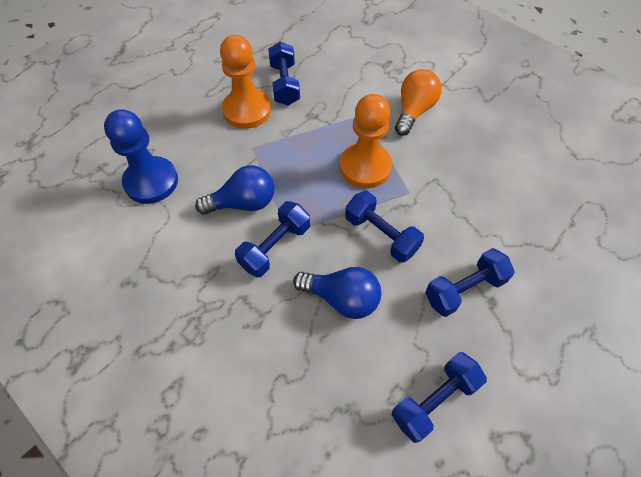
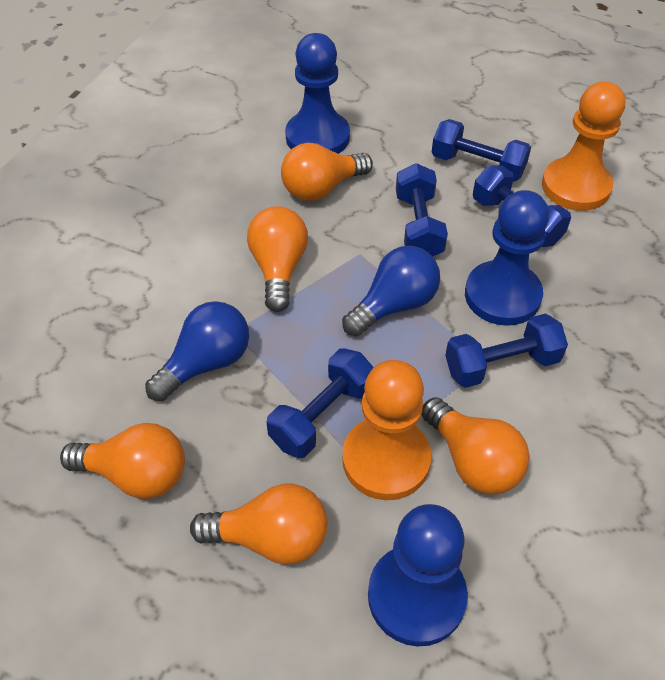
blue pawn: 1 -> 3
orange light bulb: 1 -> 5

